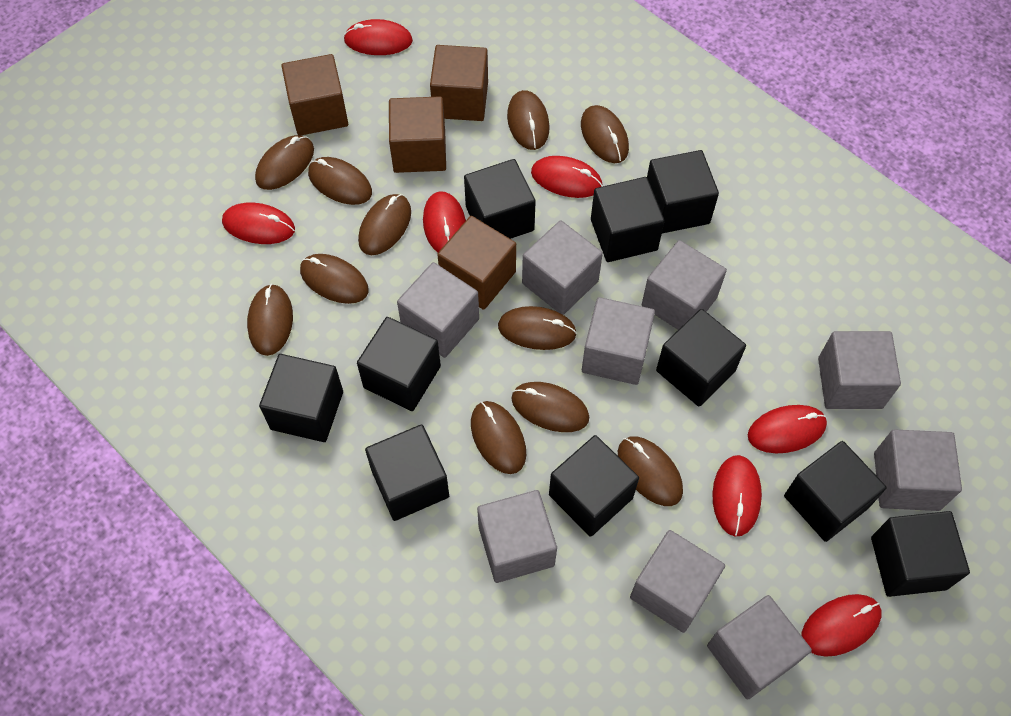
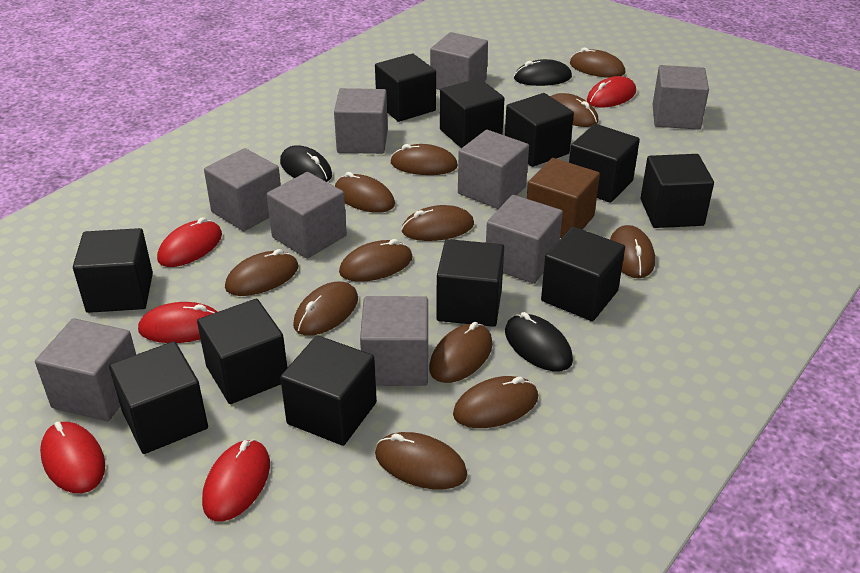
black cube: 10 -> 11
black mouse: 0 -> 3
brown cube: 4 -> 1
brown mouse: 11 -> 12
red mouse: 7 -> 5

